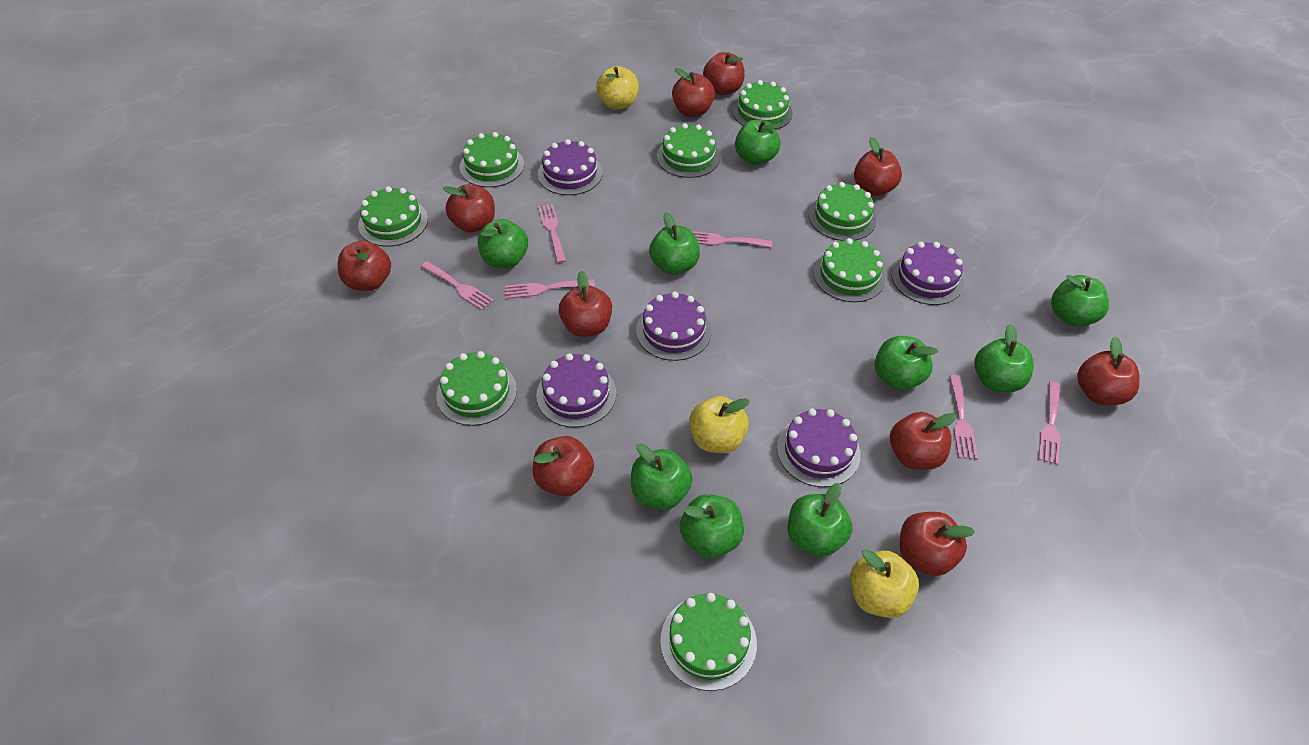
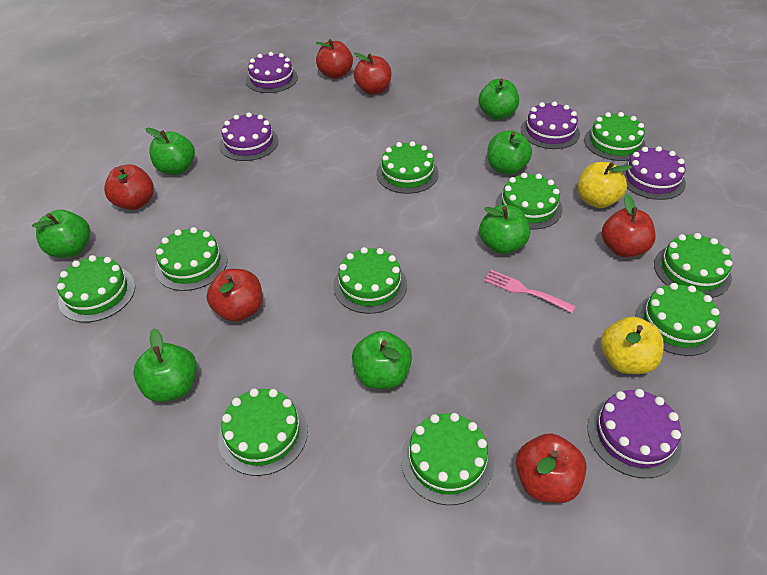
green apple: 9 -> 7
green cake: 8 -> 10
pink fork: 6 -> 1
red apple: 10 -> 6
yellow apple: 3 -> 2

